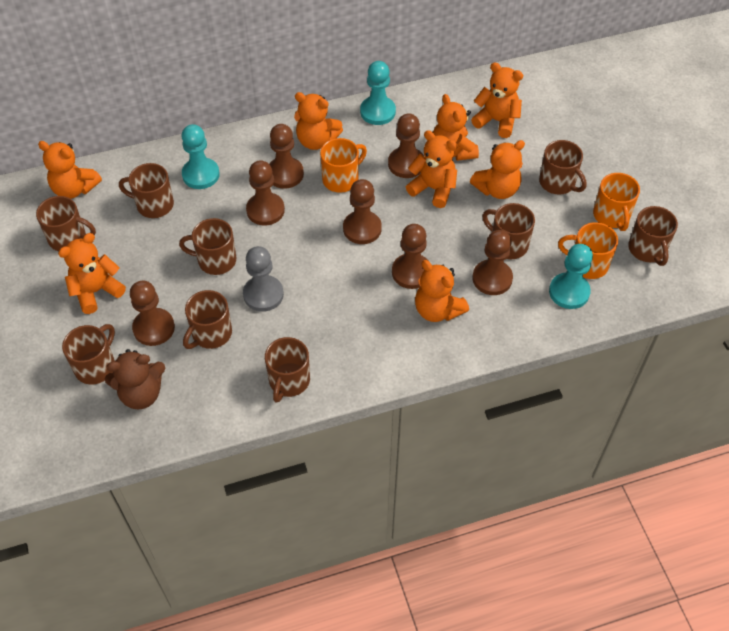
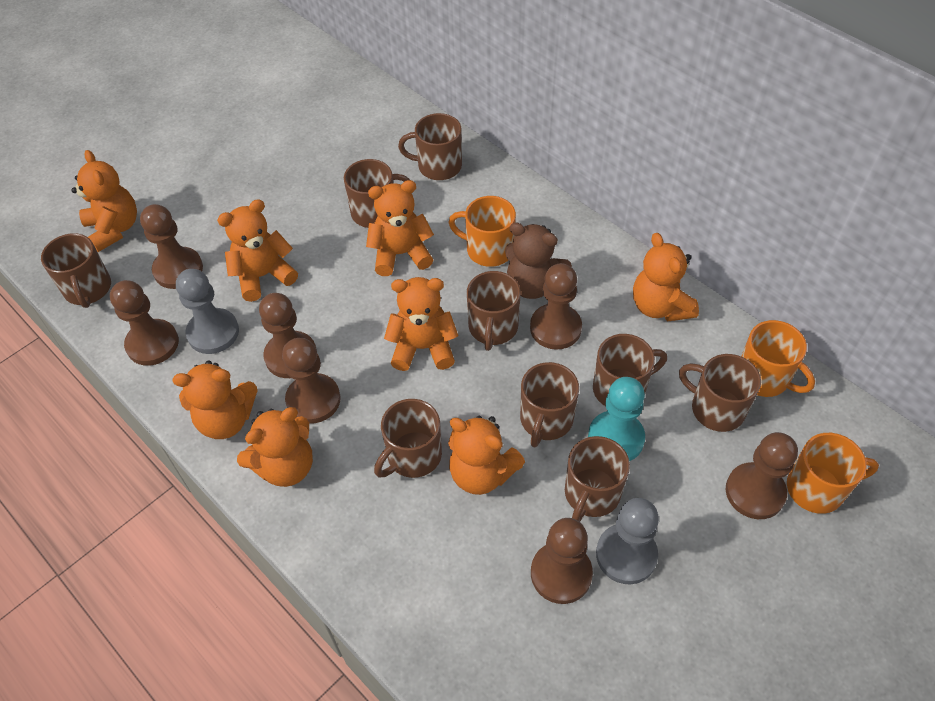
grey pawn: 1 -> 2
turquoise pawn: 3 -> 1

